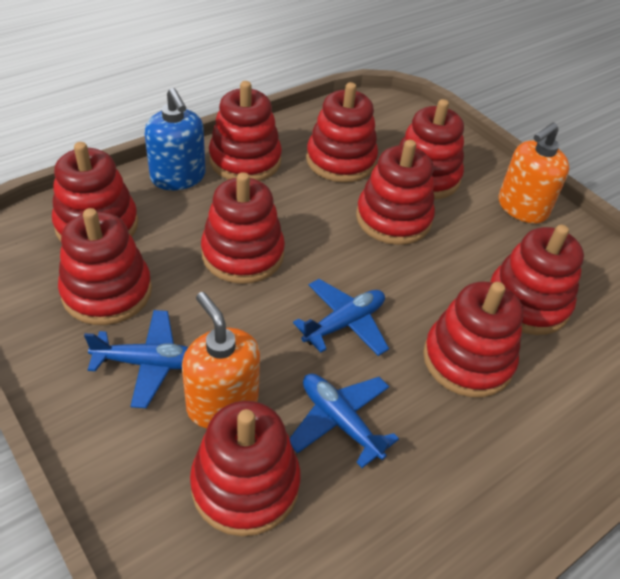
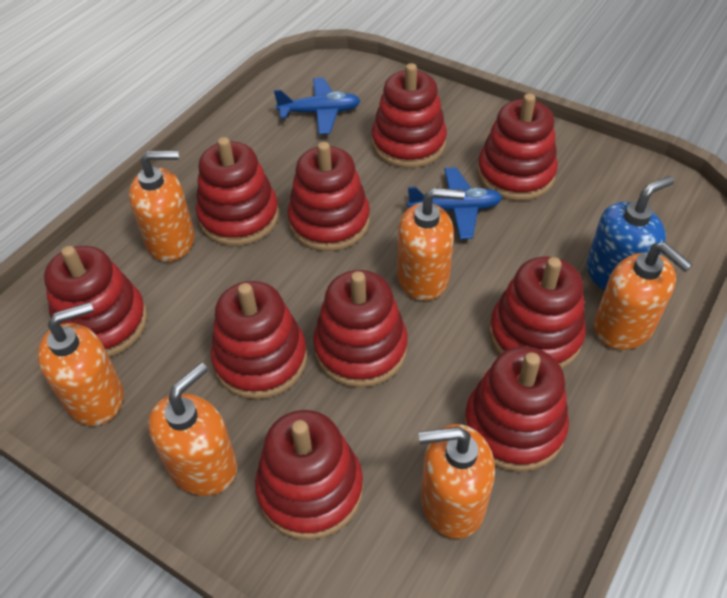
blue plane: 3 -> 2
orange soap dispenser: 2 -> 6

